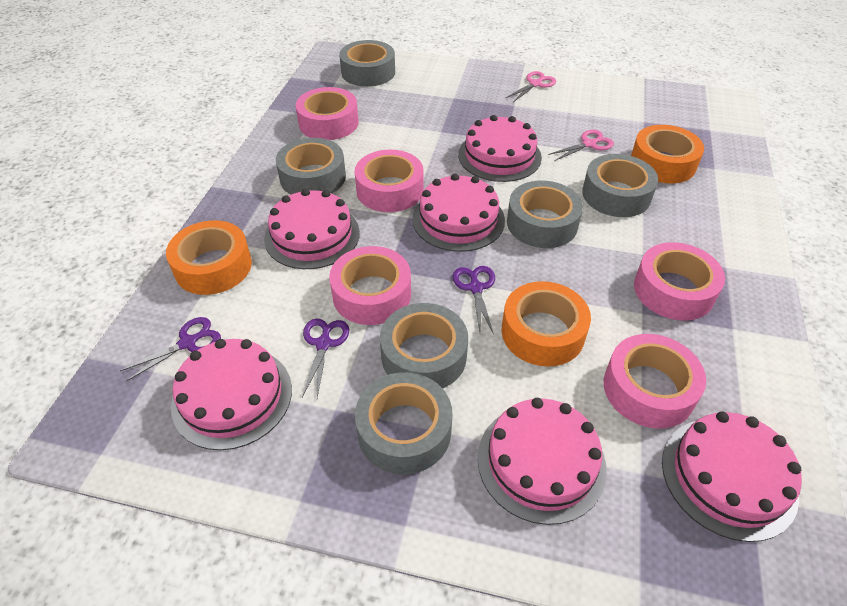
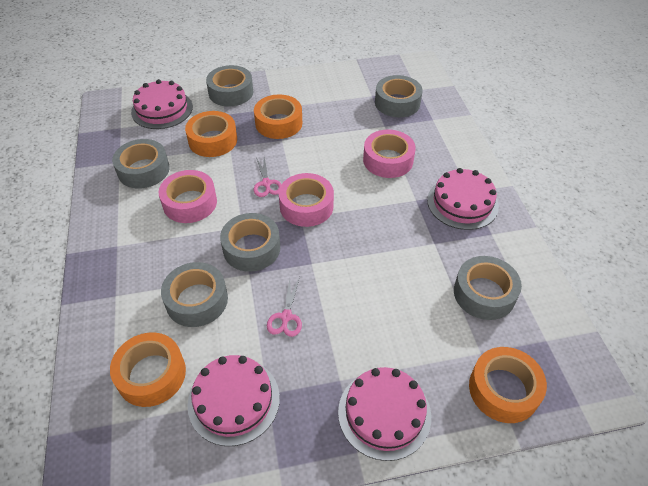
orange tape: 3 -> 4
pink cake: 6 -> 4
pink tape: 5 -> 3
purple scissors: 3 -> 0

